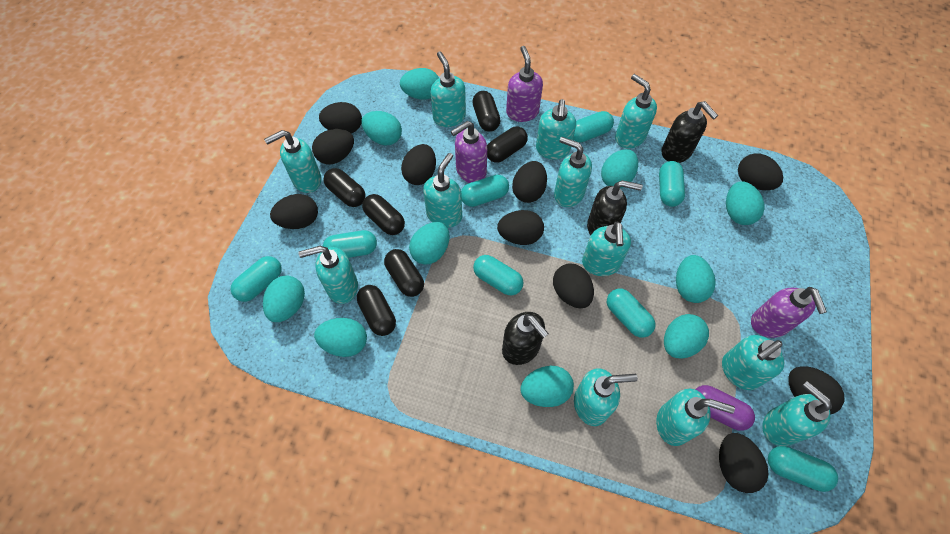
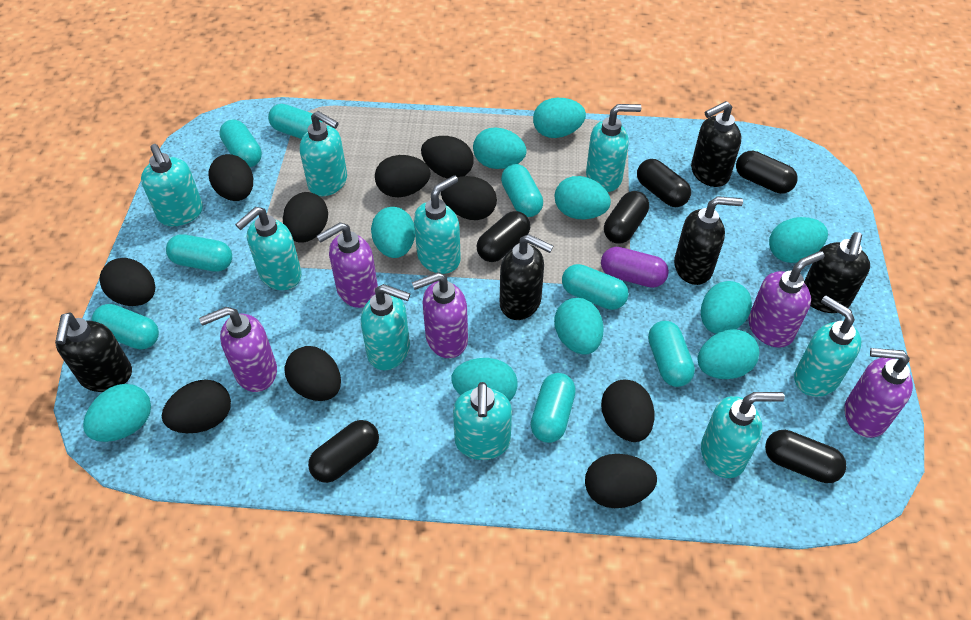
black soap dispenser: 3 -> 5
purple soap dispenser: 3 -> 5
turquoise soap dispenser: 12 -> 9

